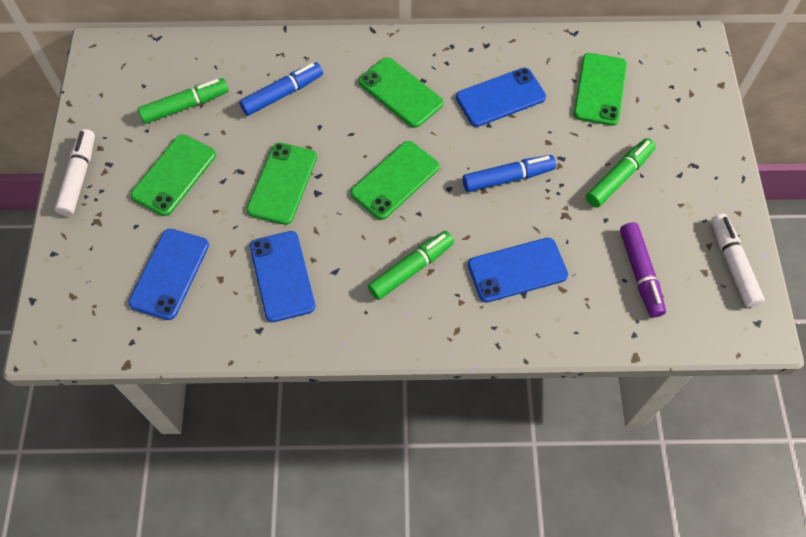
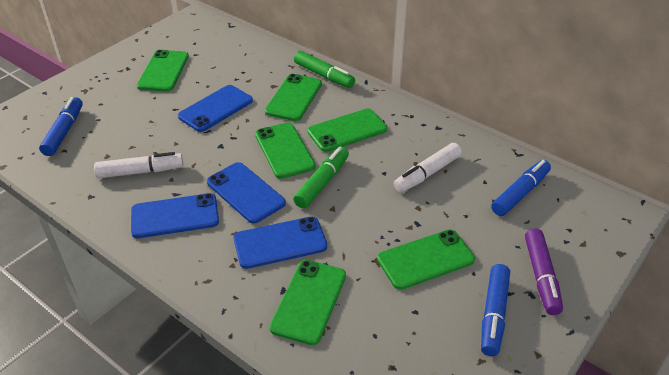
blue marker: 2 -> 3
green marker: 3 -> 2
green phone: 5 -> 6

